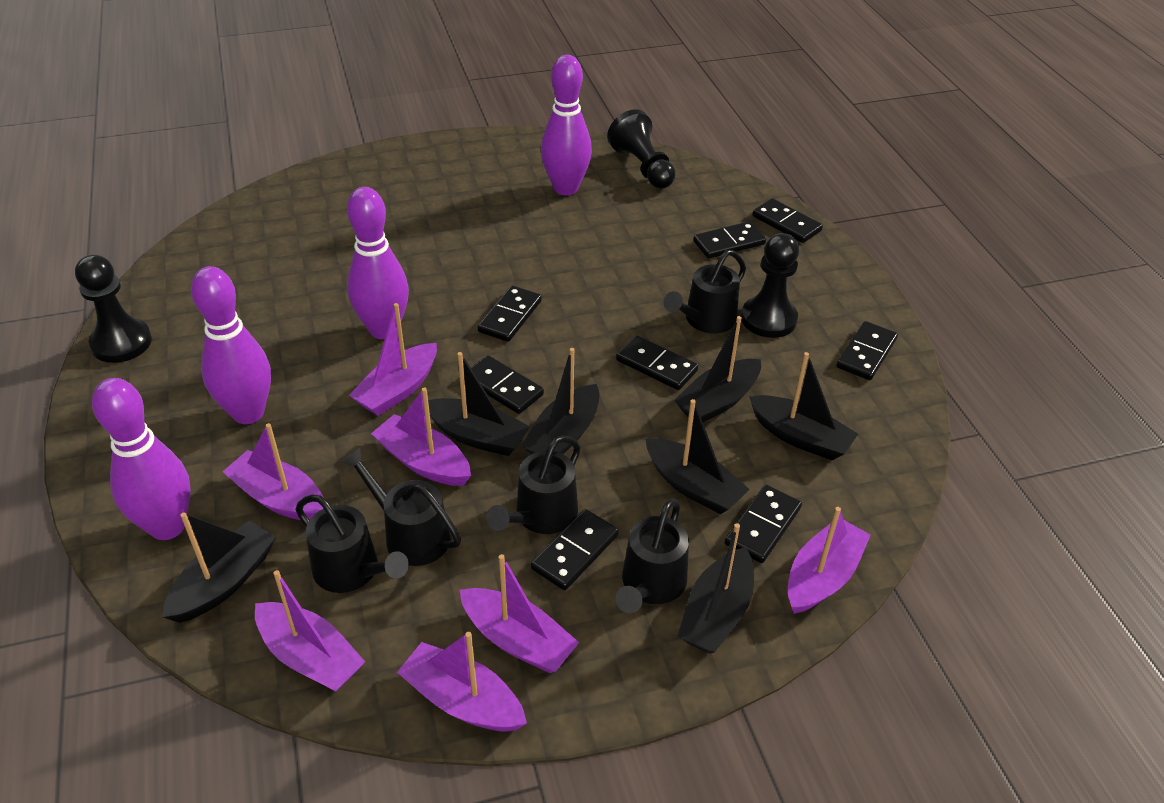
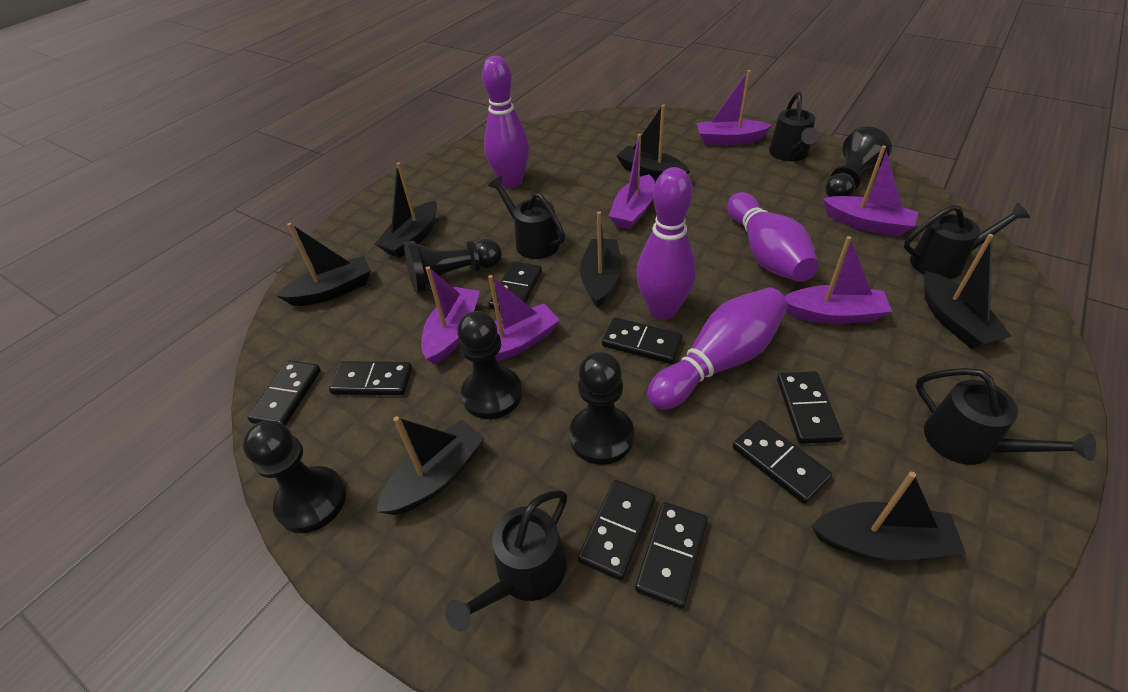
black pawn: 3 -> 5
purple boat: 7 -> 6

